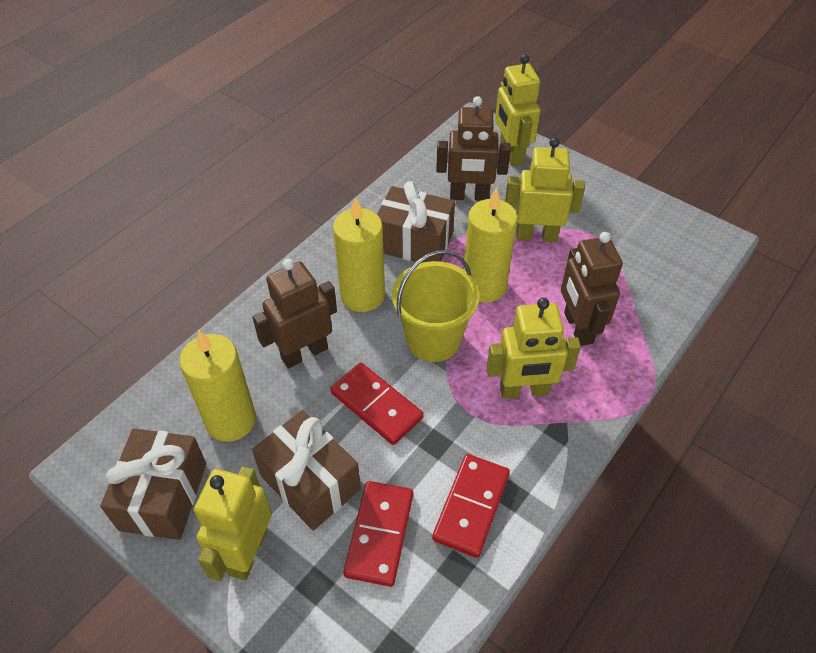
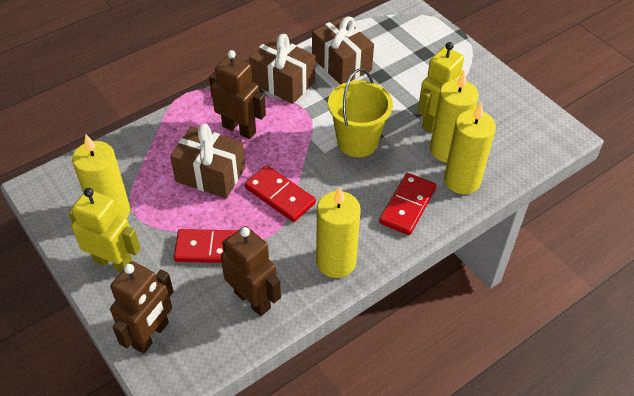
yellow candle: 3 -> 4
yellow robot: 4 -> 2

